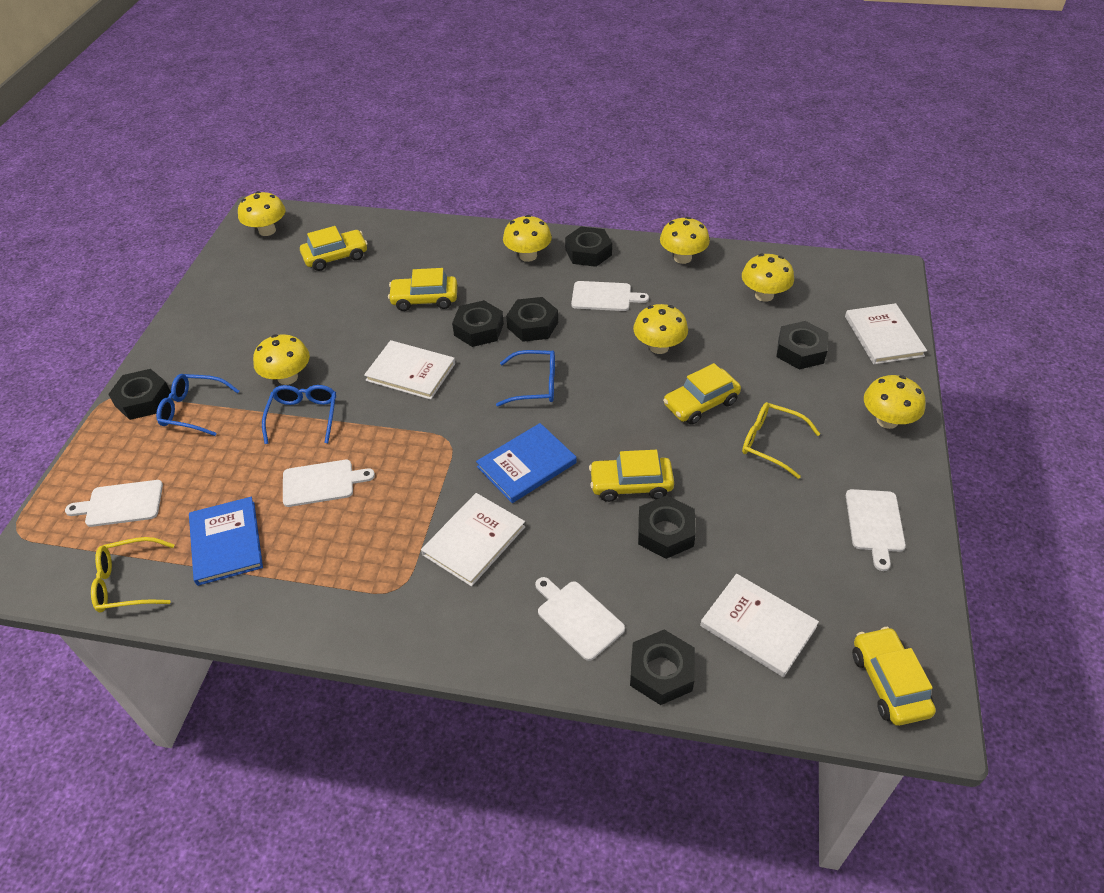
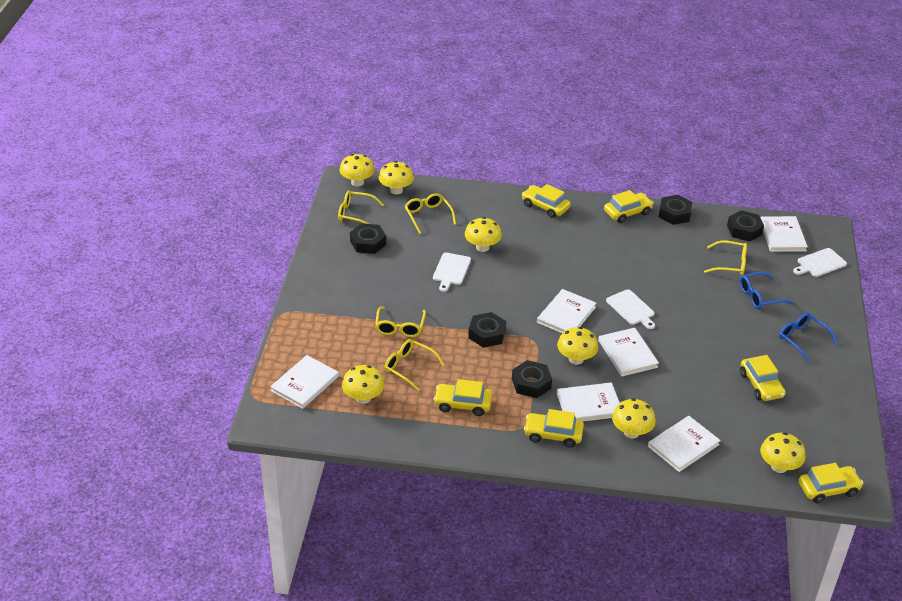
black nut: 7 -> 5
blue book: 2 -> 0
blue glasses: 3 -> 2
white book: 4 -> 6
white cutting board: 5 -> 3
yellow car: 5 -> 6
yellow glasses: 2 -> 5

